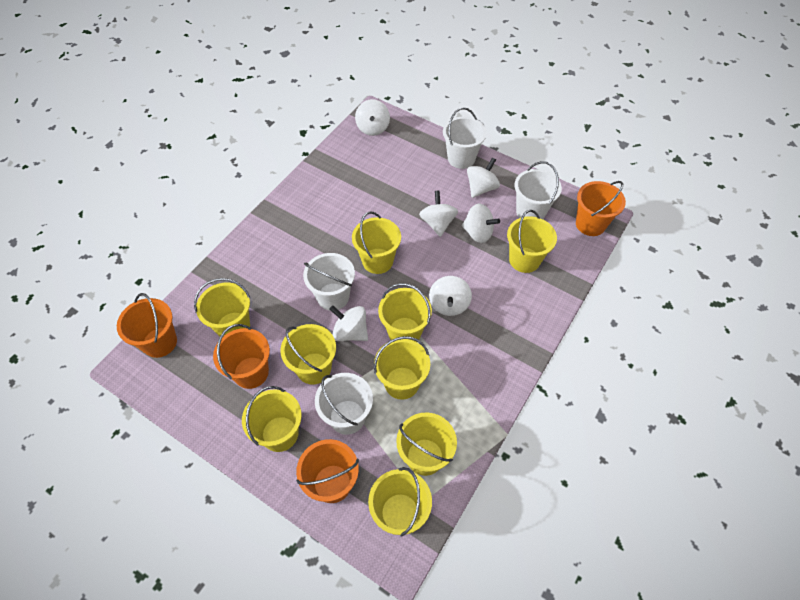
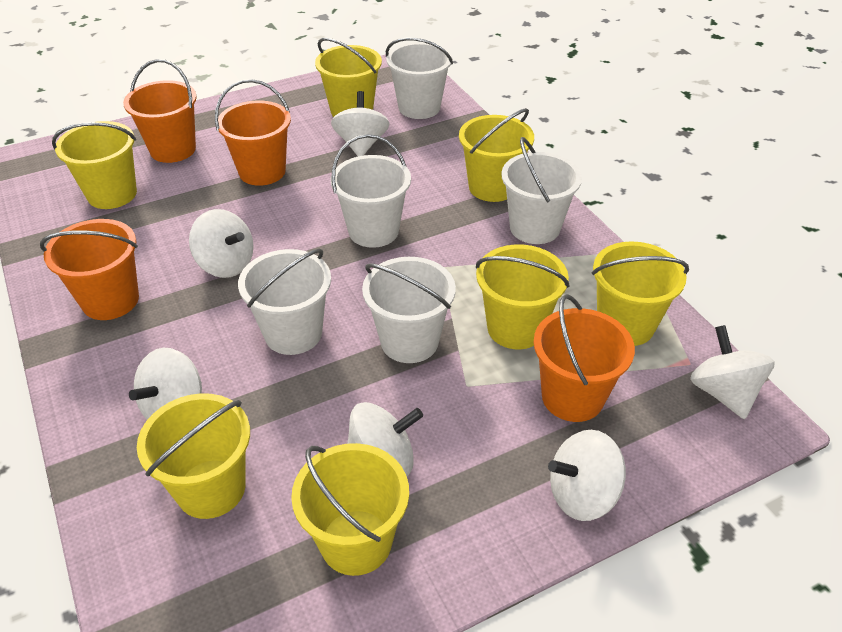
white bucket: 4 -> 5
yellow bucket: 9 -> 7

